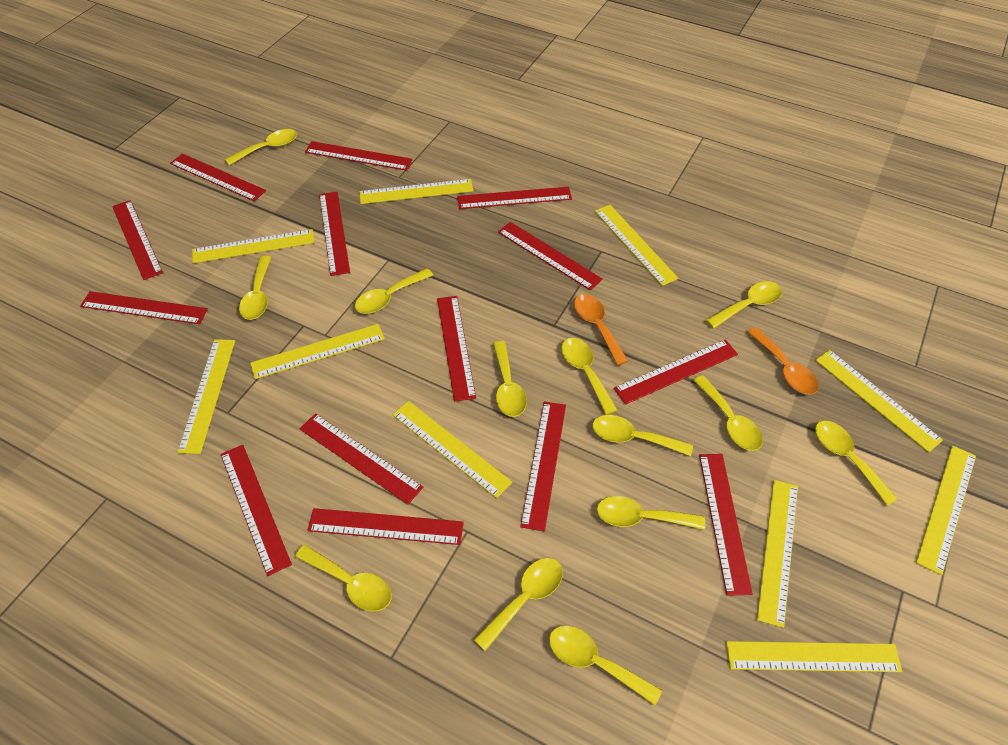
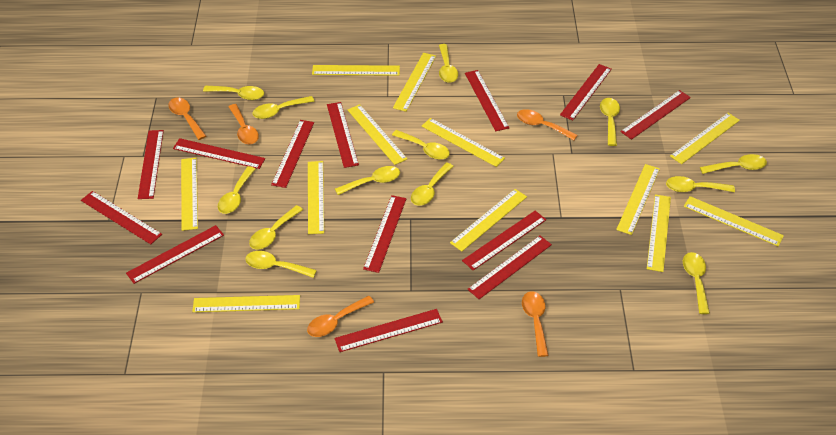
orange spoon: 2 -> 5
red ruler: 14 -> 13
yellow ruler: 10 -> 12

